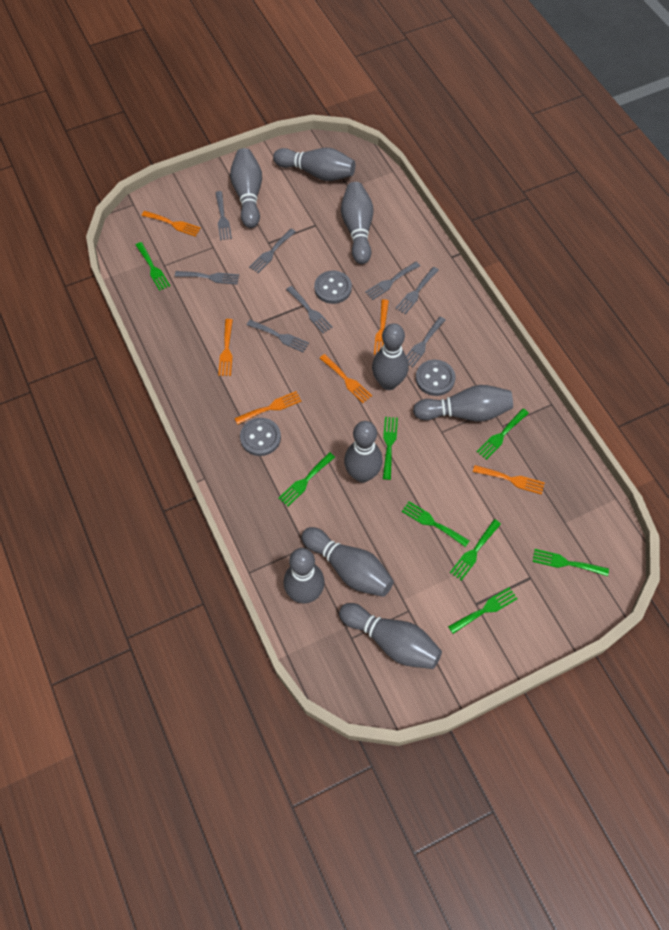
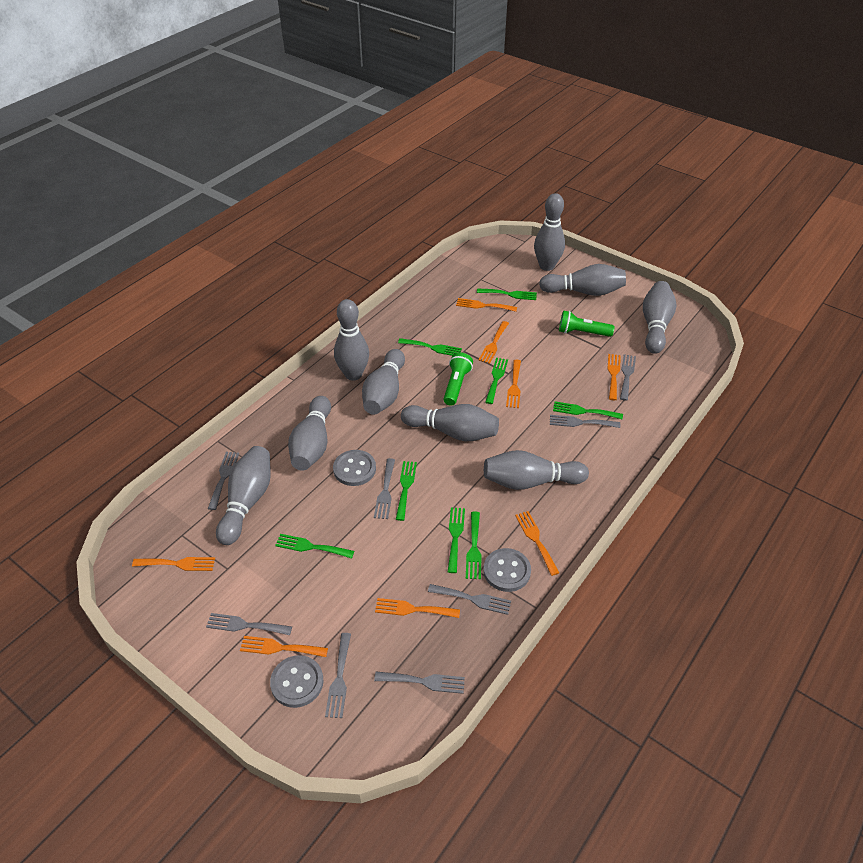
green flashlight: 0 -> 2
orange fork: 6 -> 8

